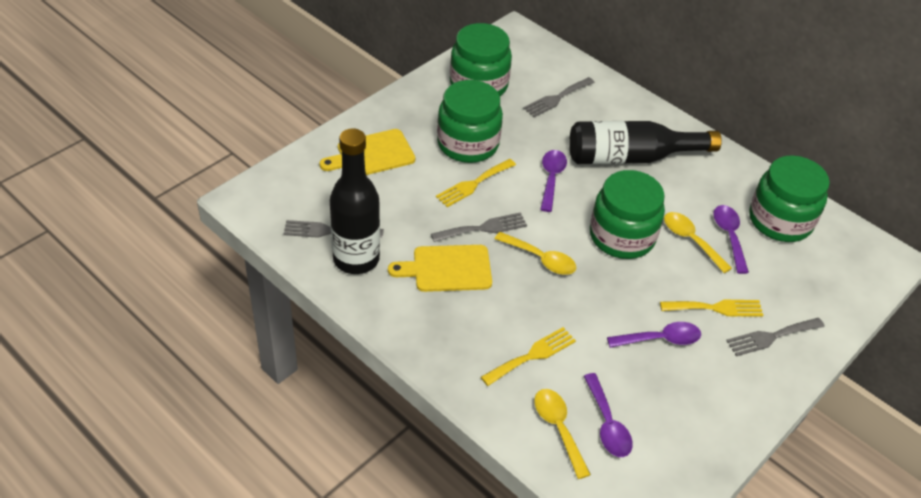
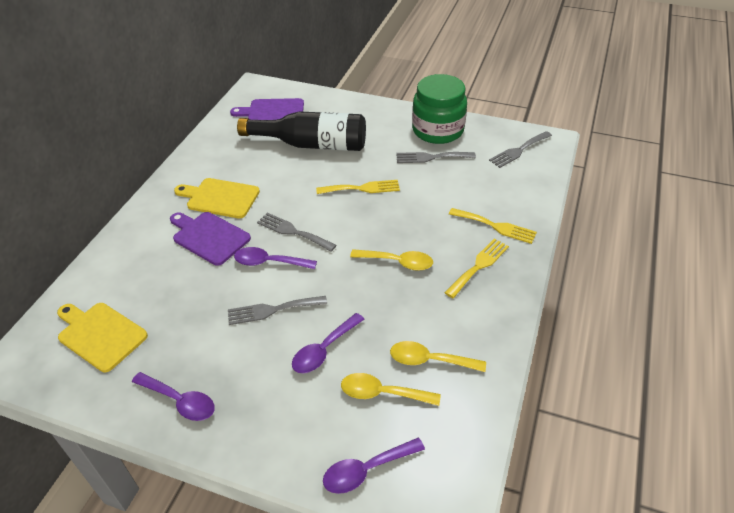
black bottle: 2 -> 1
green jar: 4 -> 1
purple cutting board: 0 -> 2

